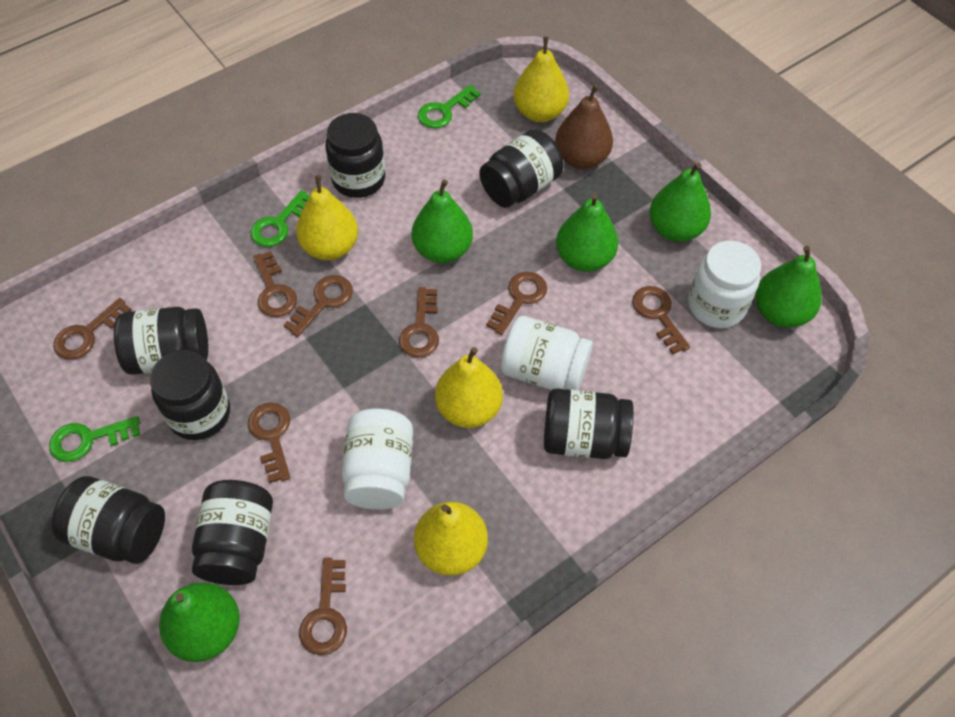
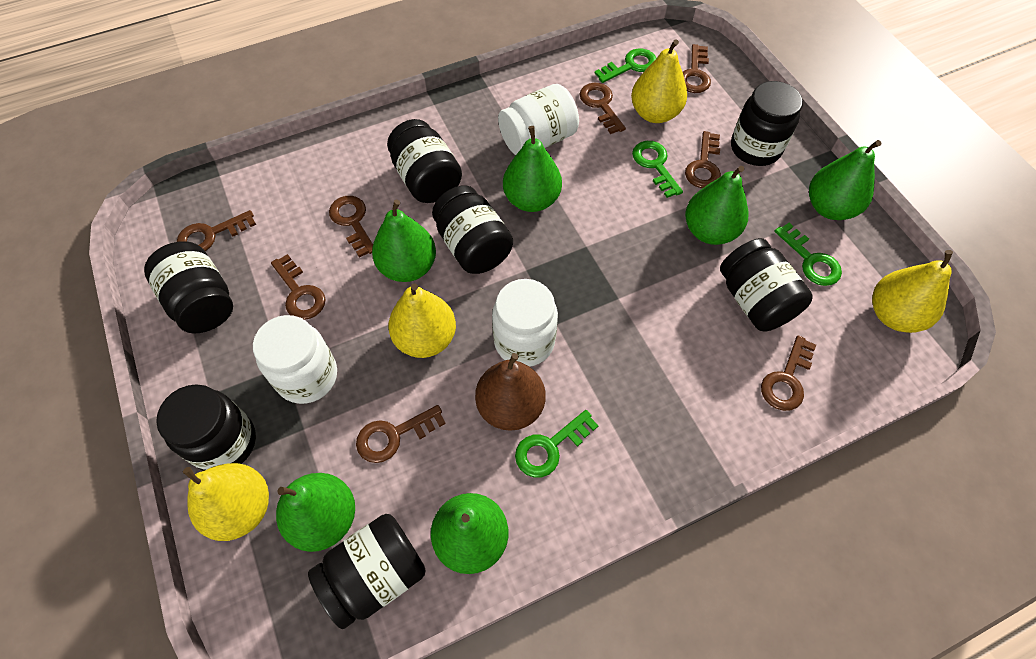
green key: 3 -> 4
green pear: 5 -> 6

